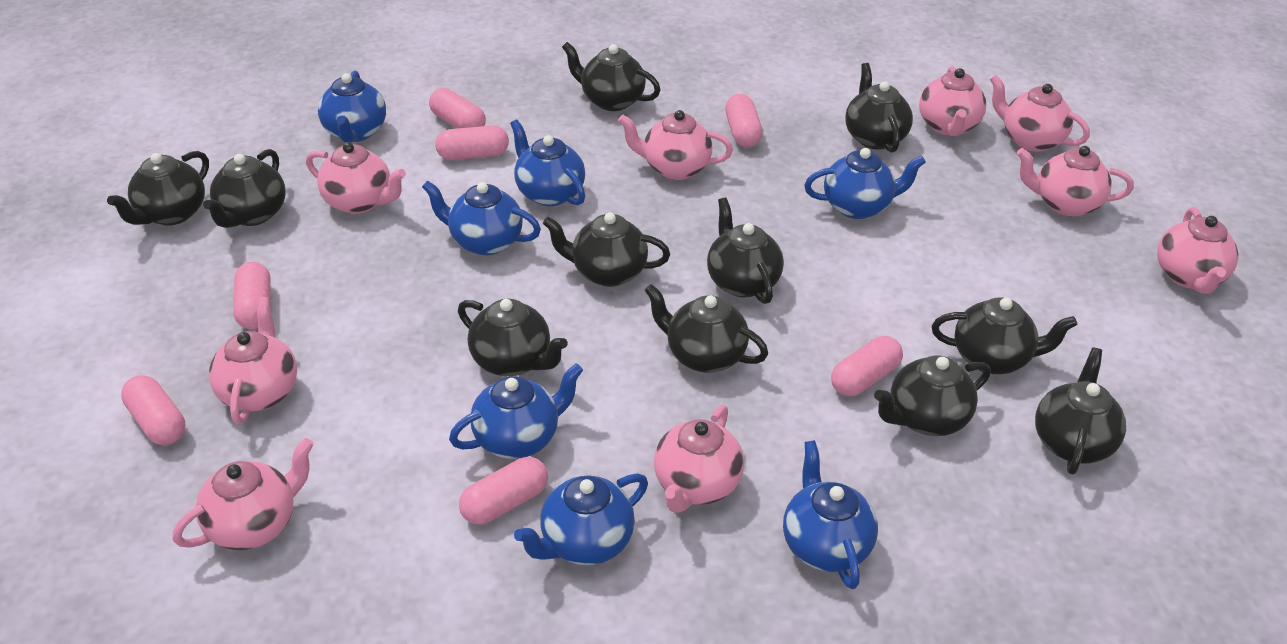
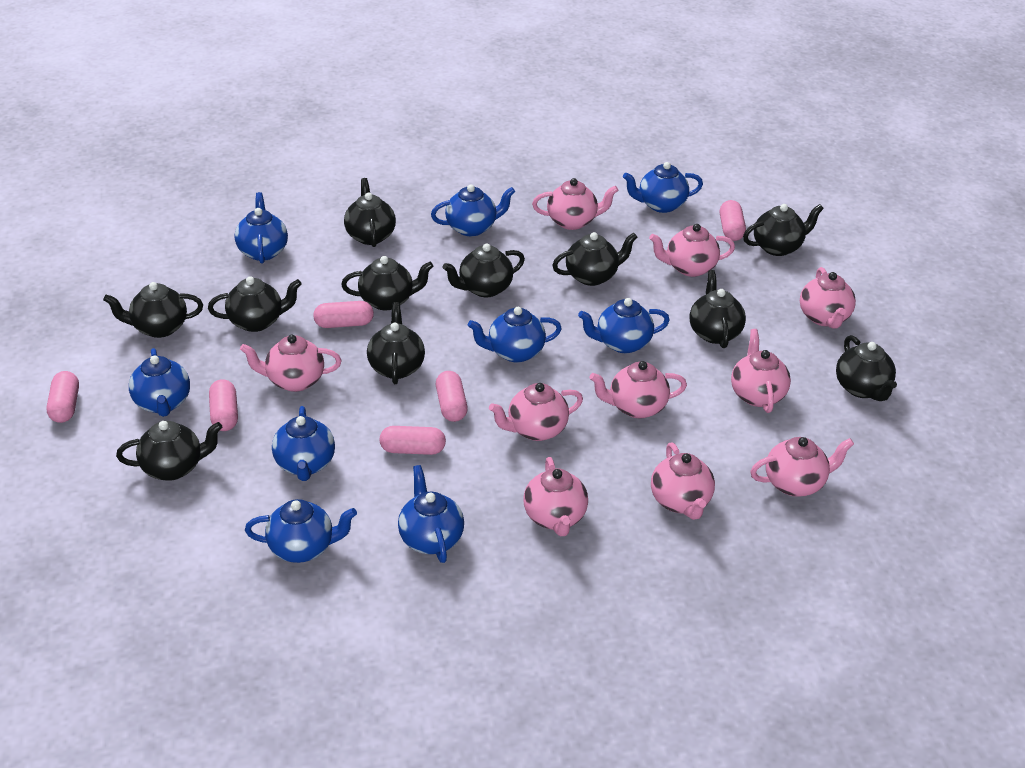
blue teapot: 7 -> 9
pink capsule: 7 -> 6
pink teapot: 9 -> 10

